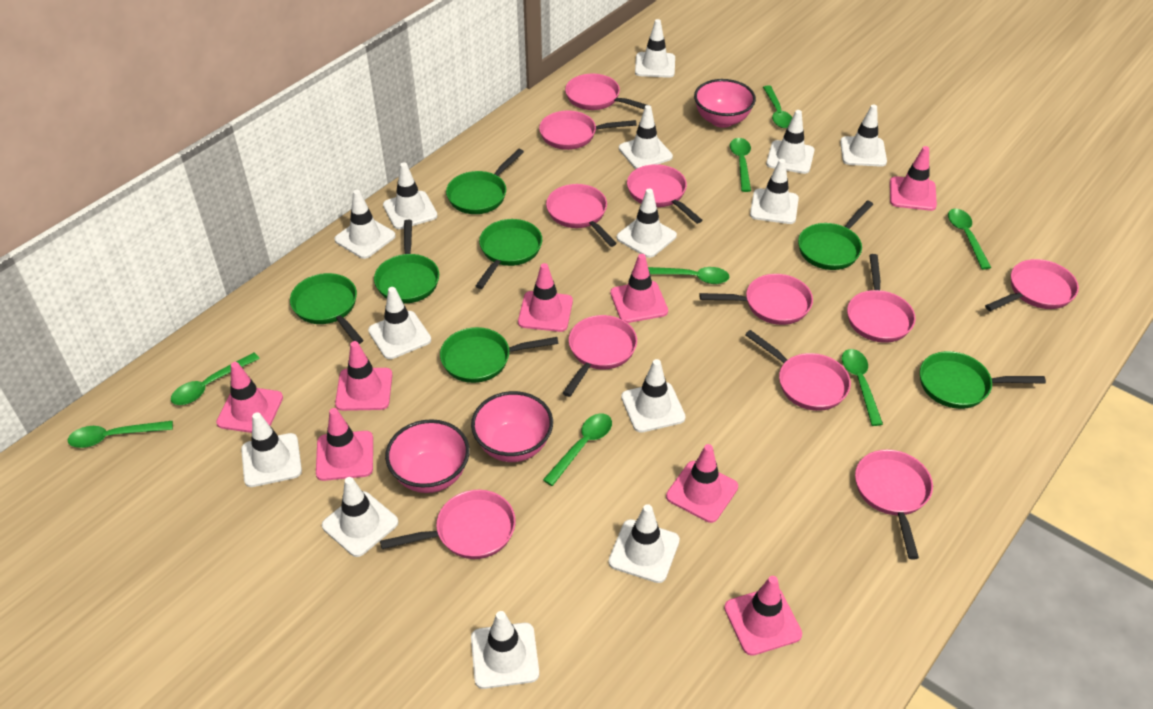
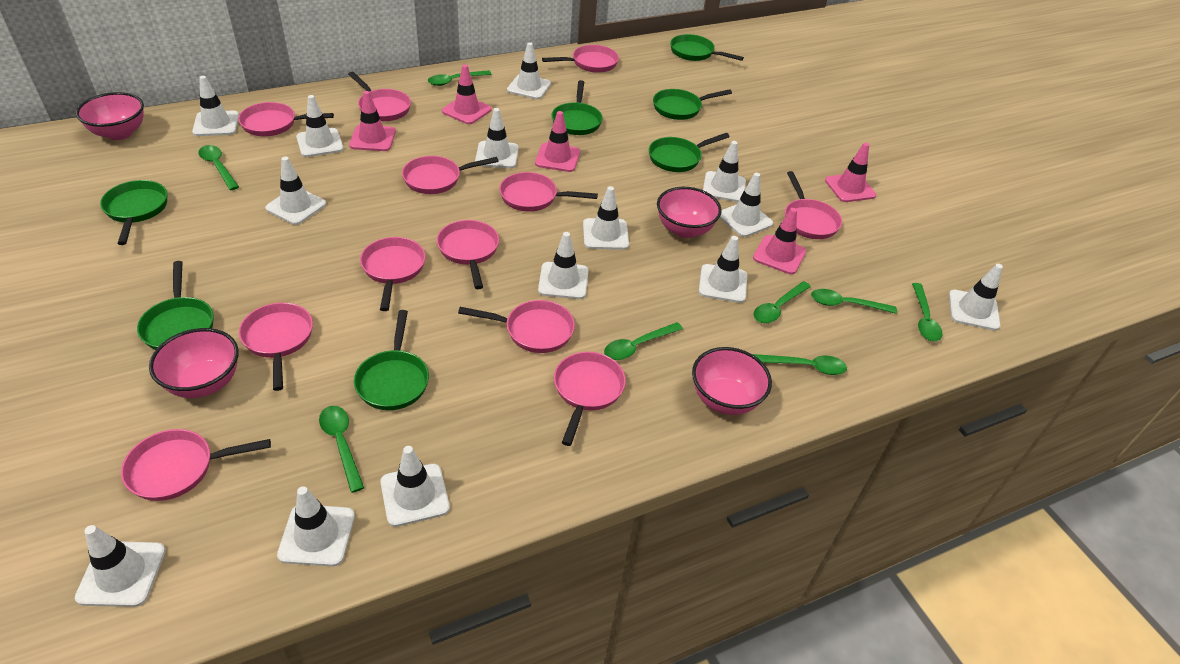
pink bowl: 3 -> 4
pink pan: 11 -> 12
pink traffic cone: 8 -> 5

